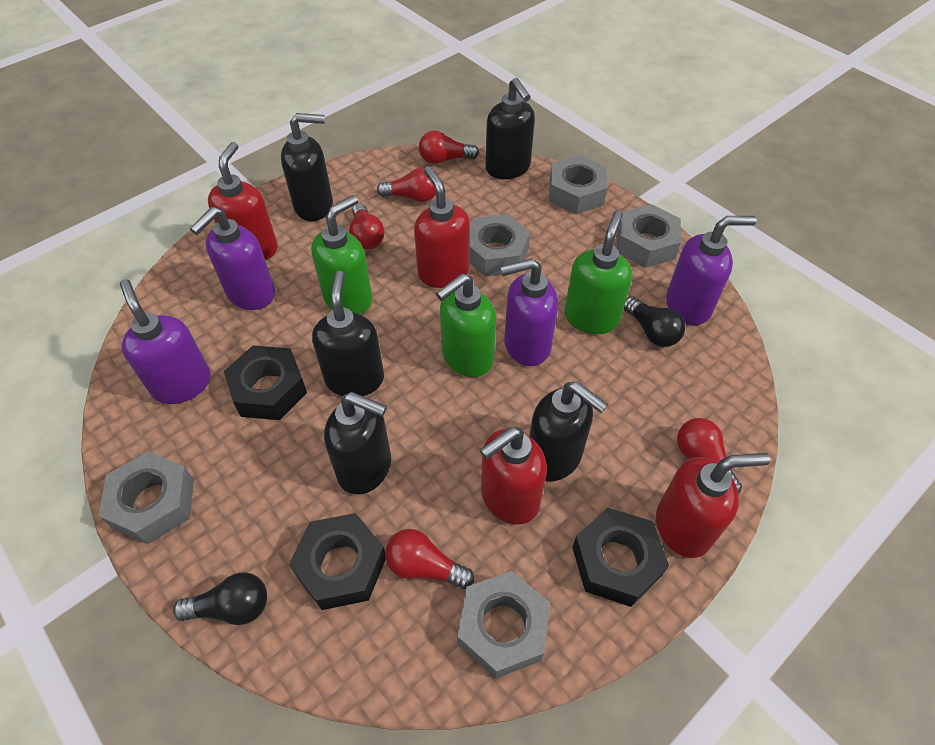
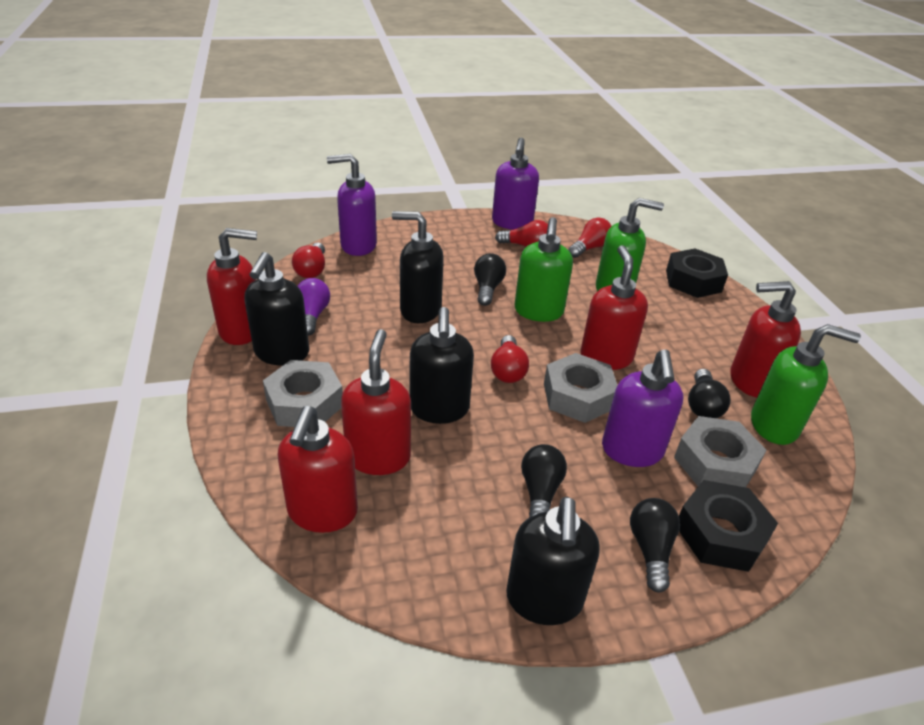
black light bulb: 2 -> 4
black nut: 3 -> 2
black soap dispenser: 5 -> 4
grey nut: 5 -> 3
purple light bulb: 0 -> 1
purple soap dispenser: 4 -> 3
red light bulb: 5 -> 4
red soap dispenser: 4 -> 5

